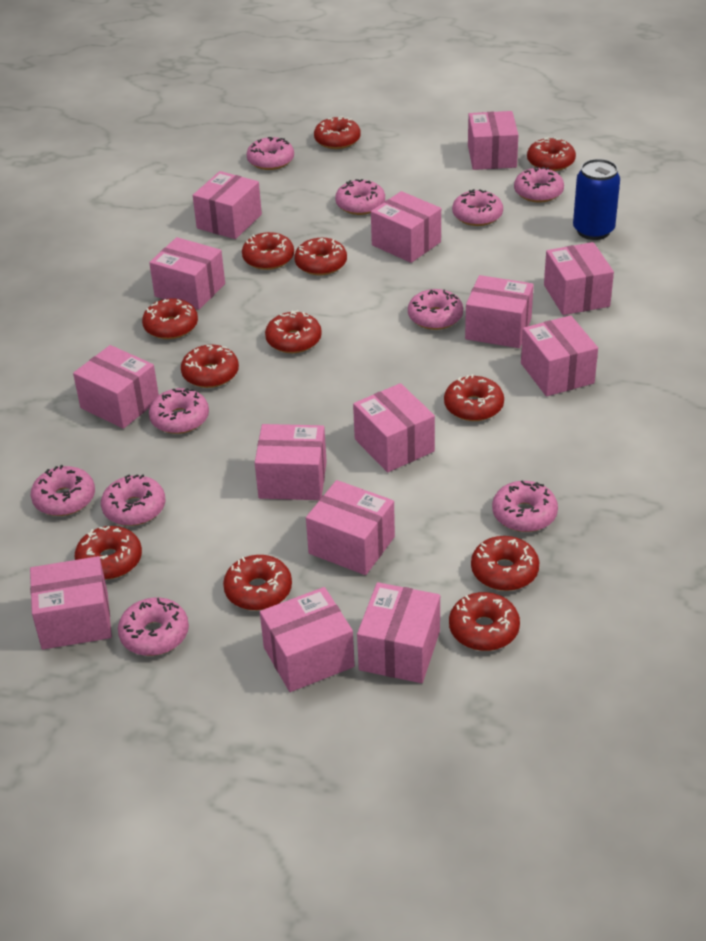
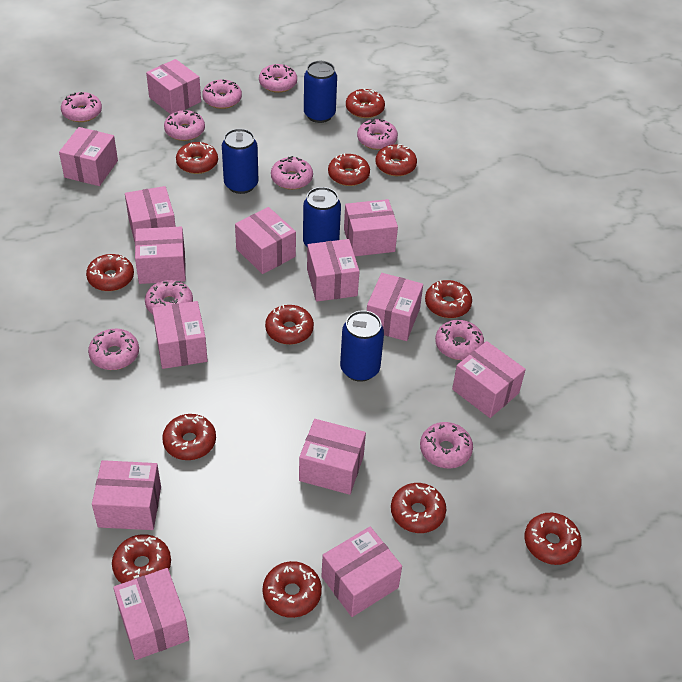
blue can: 1 -> 4

